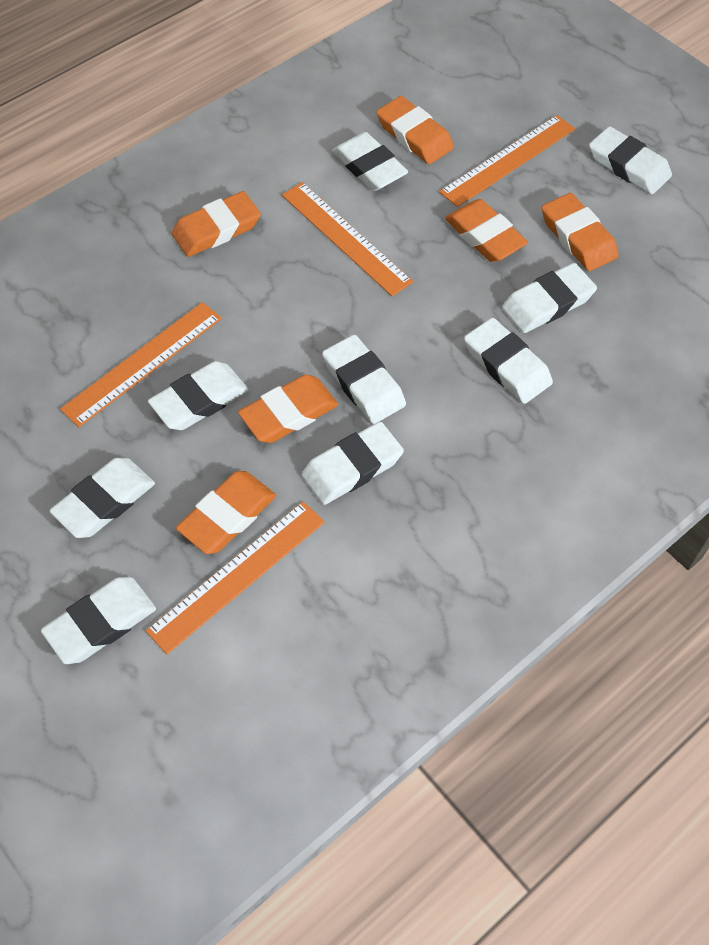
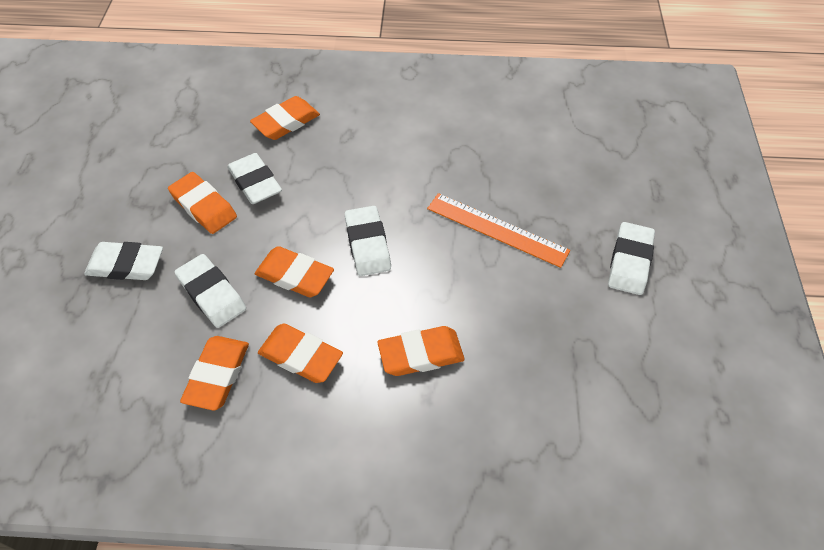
orange ruler: 4 -> 1
white eraser: 9 -> 5

